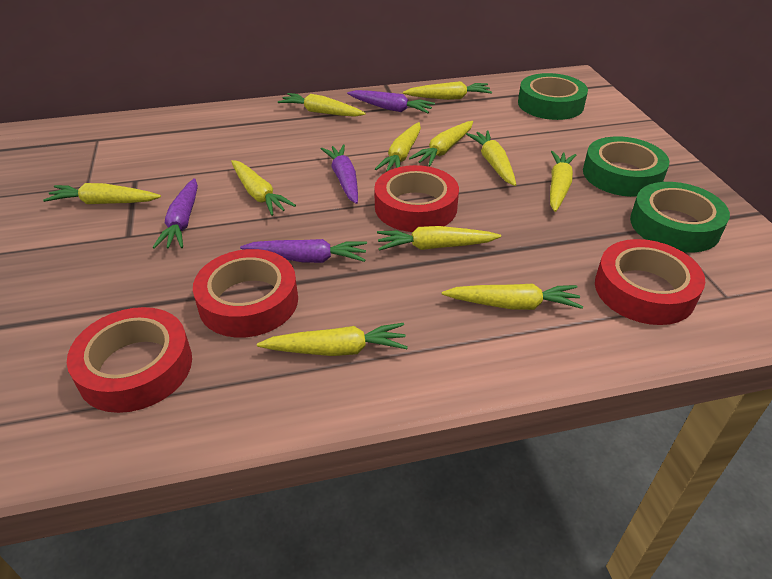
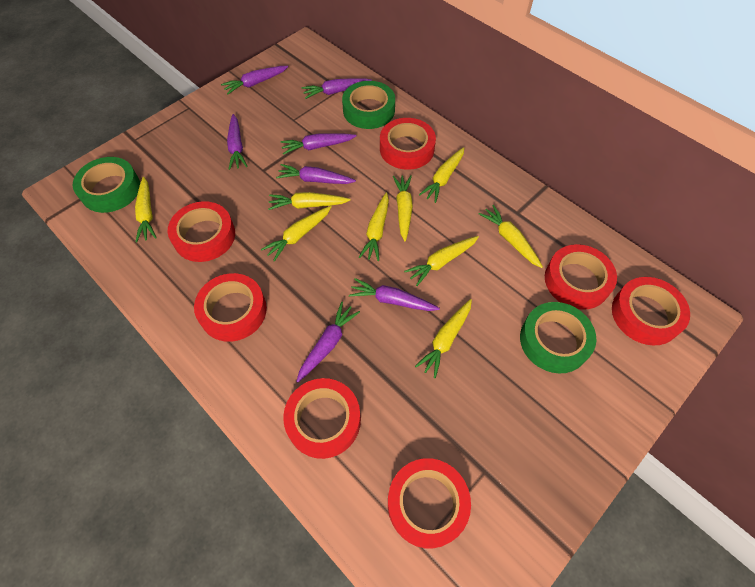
purple carrot: 4 -> 7
red tape: 4 -> 7
yellow carrot: 11 -> 9

